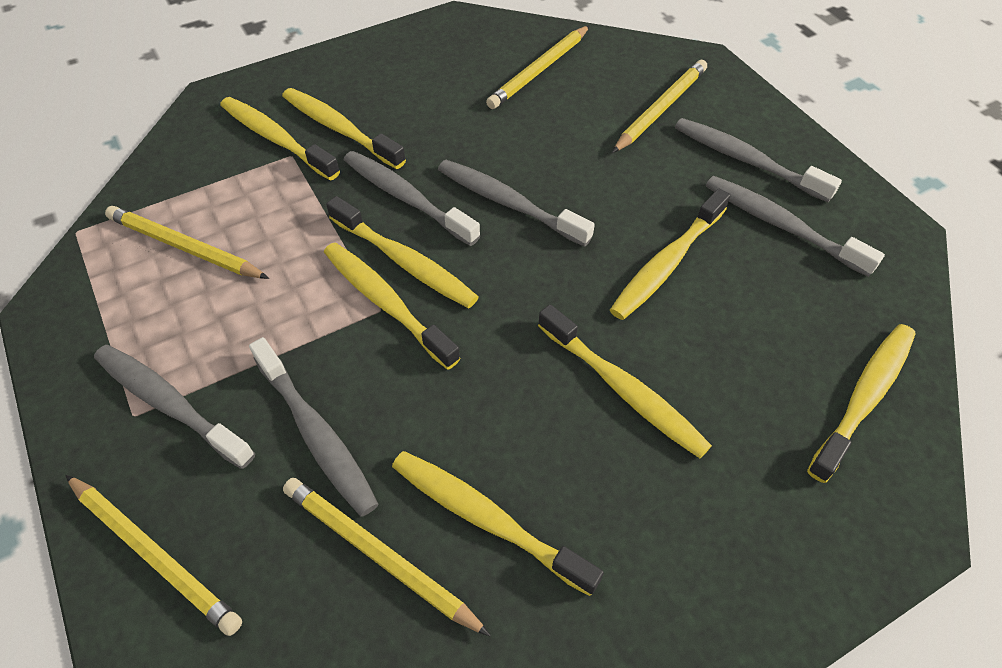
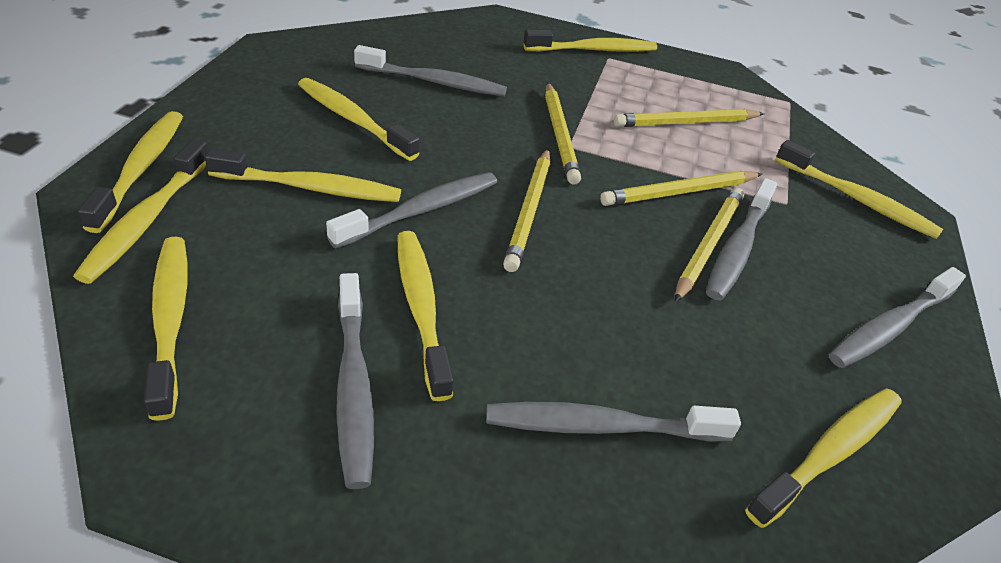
yellow toothbrush: 8 -> 9

